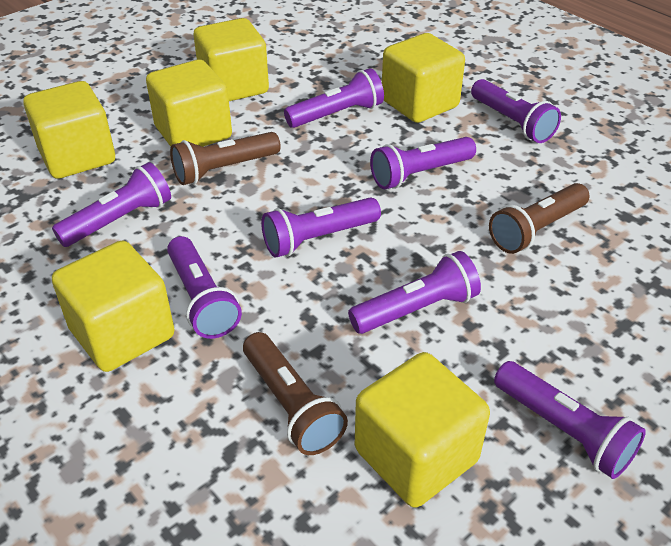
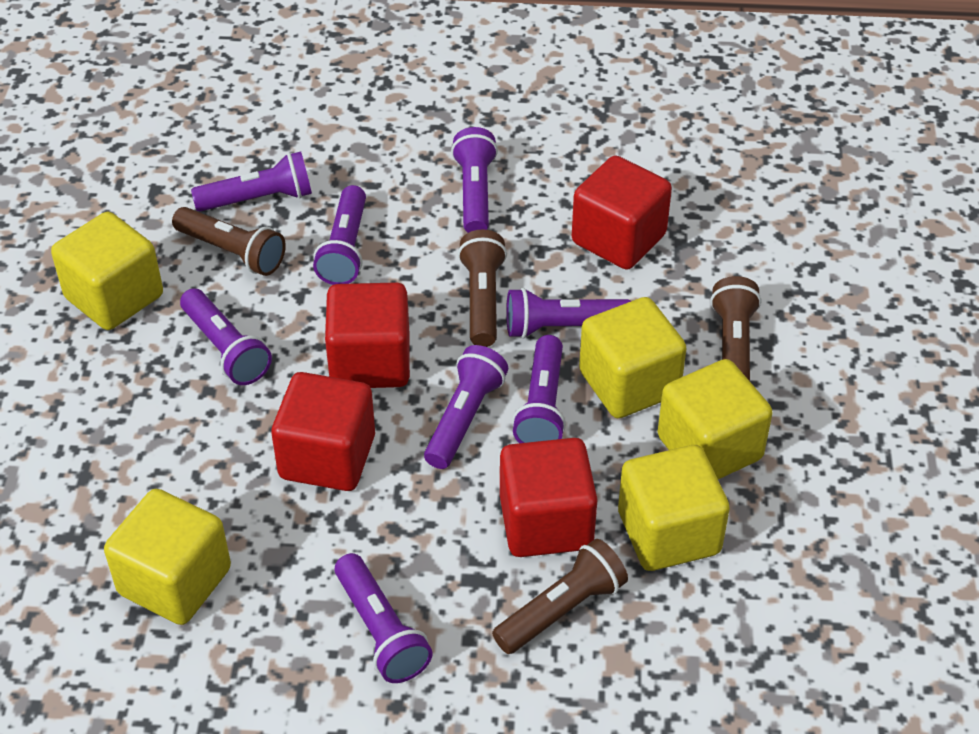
brown flashlight: 3 -> 4
red cube: 0 -> 4
yellow cube: 6 -> 5

